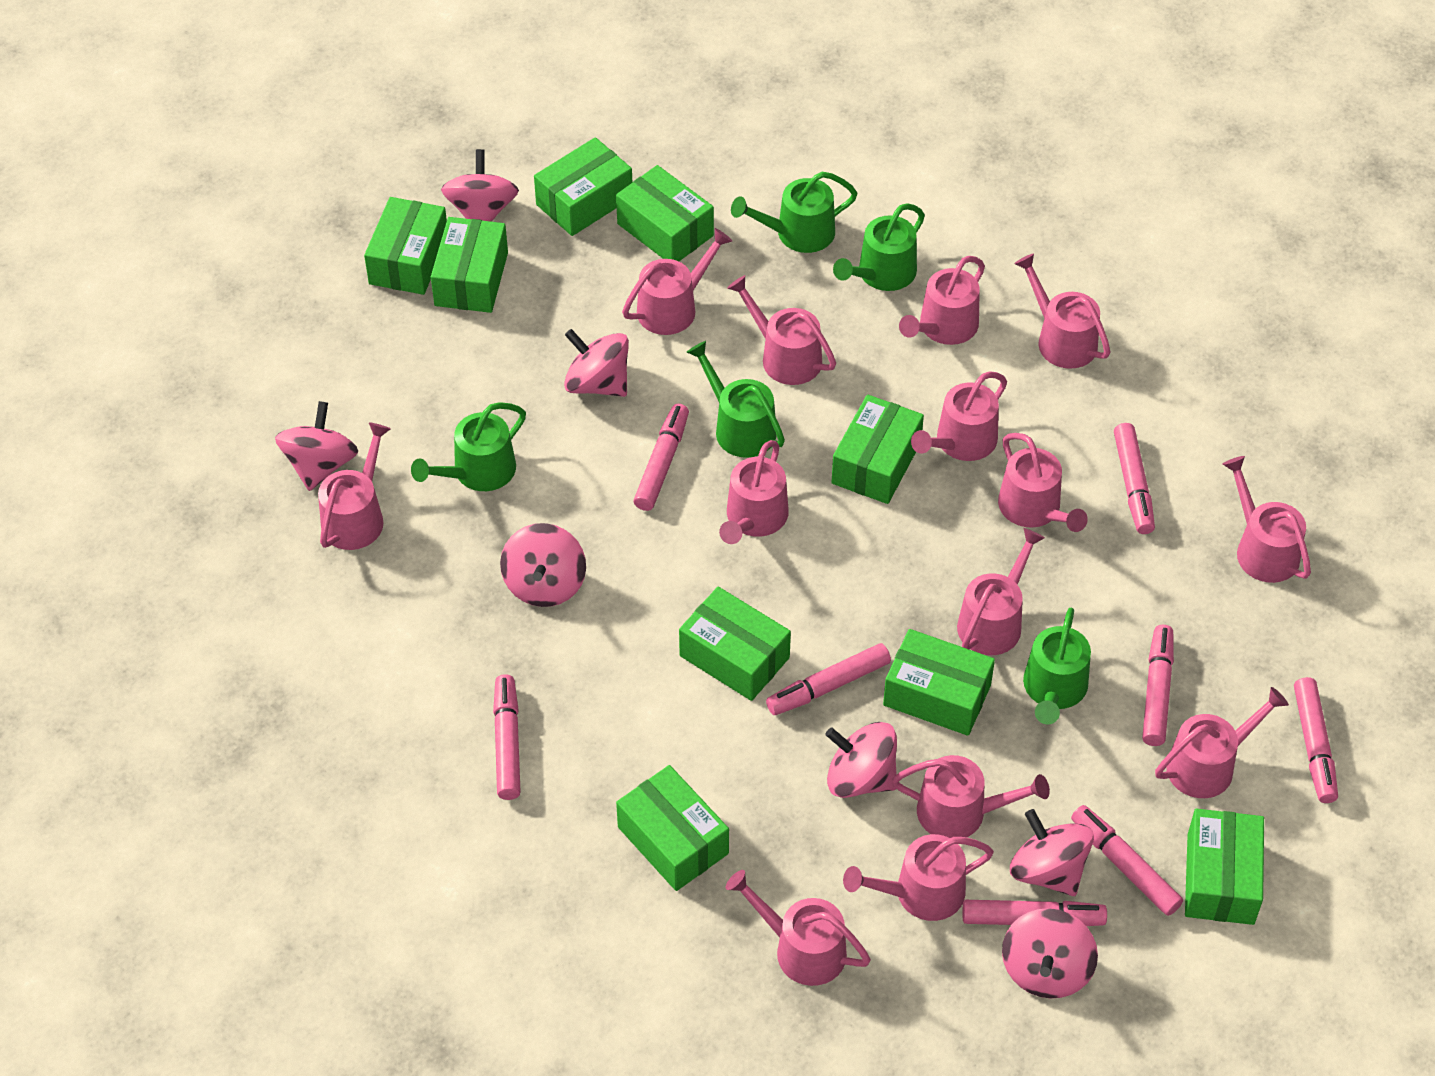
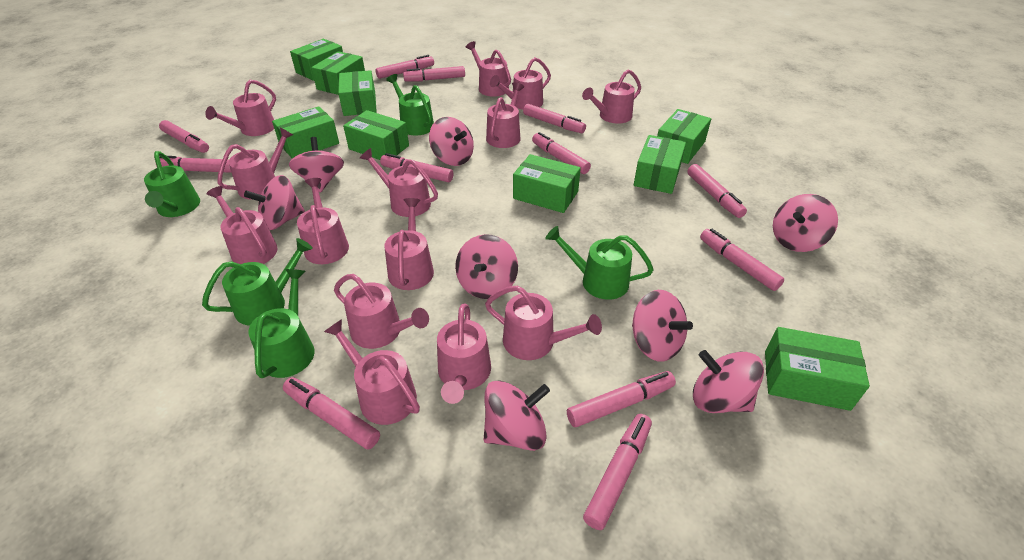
pink marker: 8 -> 12
pink spinning top: 7 -> 8

